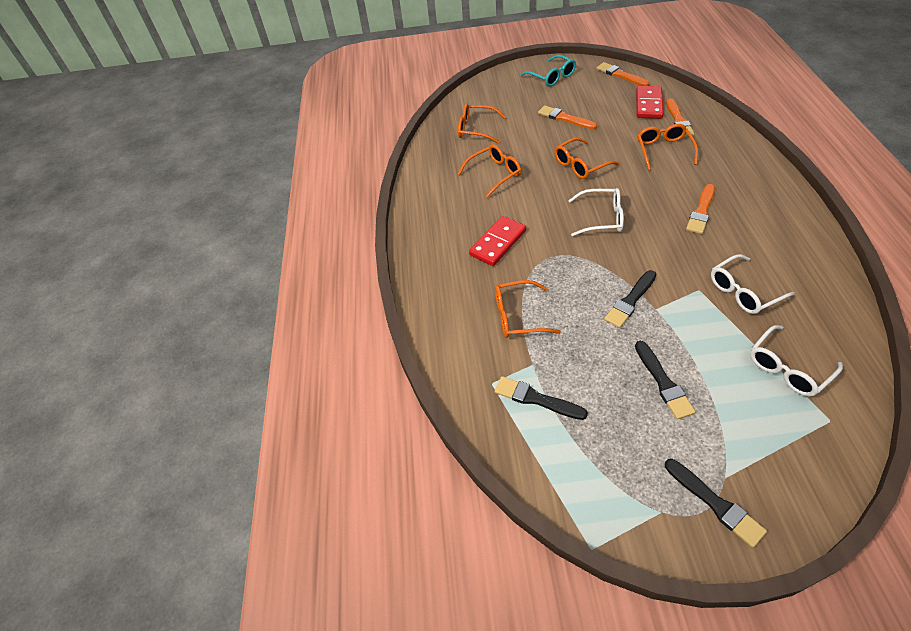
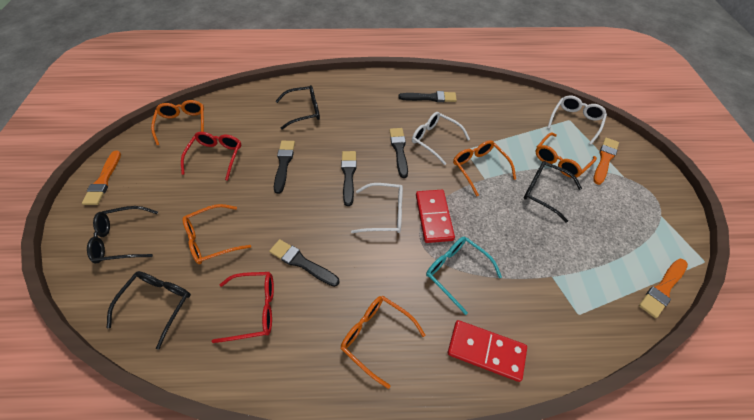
black brush: 4 -> 5
black glasses: 0 -> 4
orange brush: 4 -> 3
red glasses: 0 -> 2

